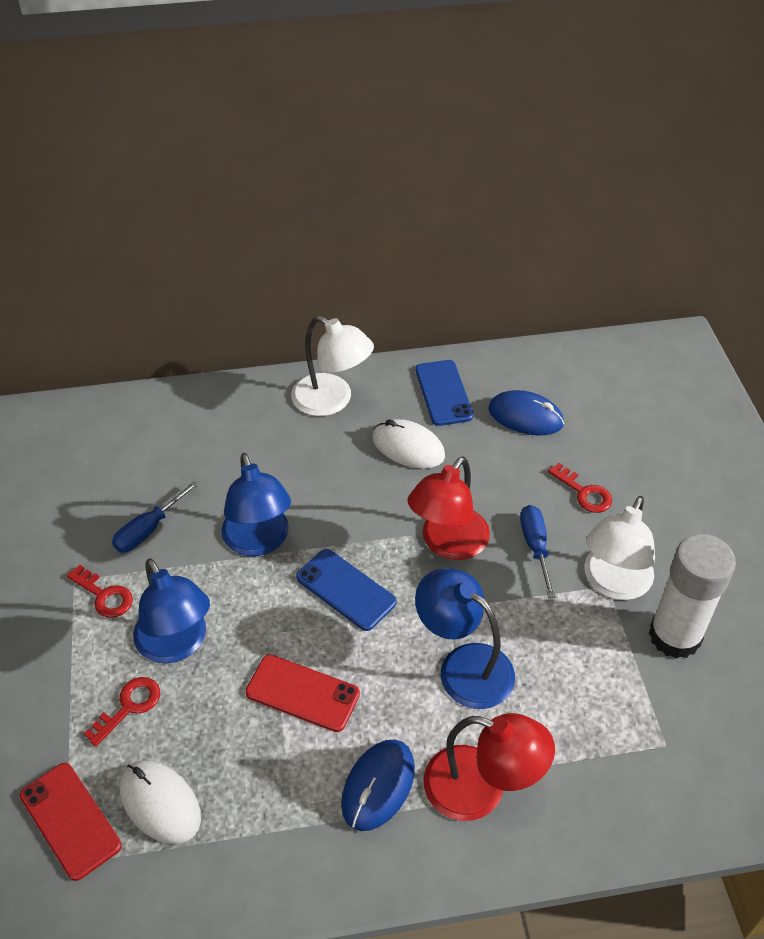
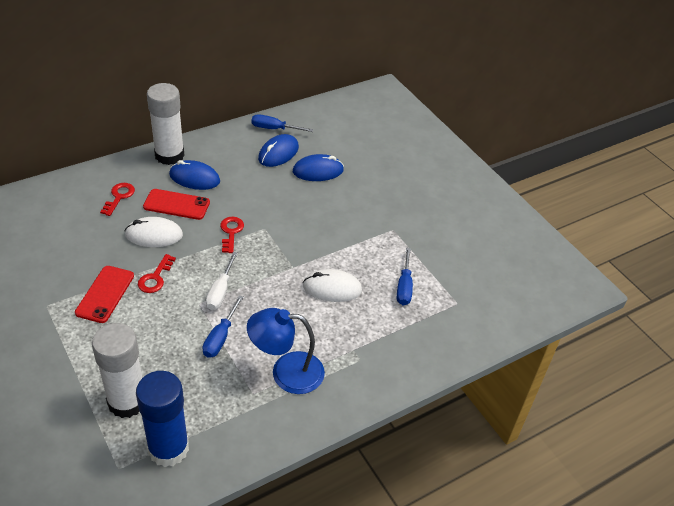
blue glue stick: 0 -> 1
blue lamp: 3 -> 1
blue mouse: 2 -> 3
blue phone: 2 -> 0
blue screwdriver: 2 -> 3
red lamp: 2 -> 0
white glue stick: 1 -> 2
white lamp: 2 -> 0
white screwdriver: 0 -> 1

